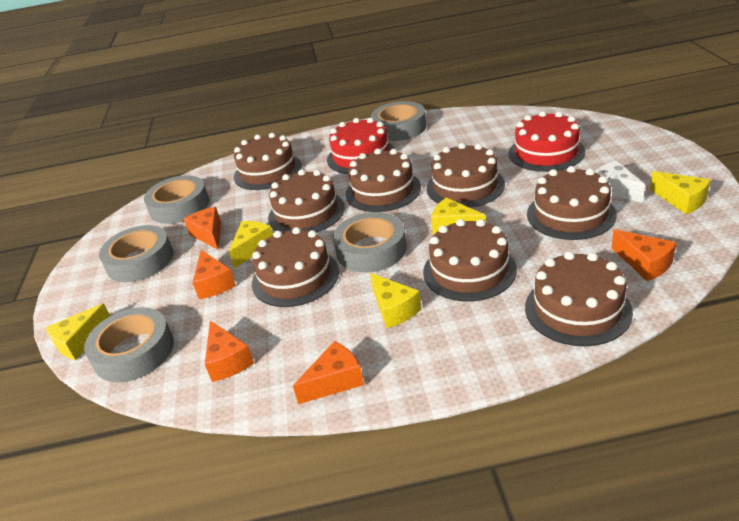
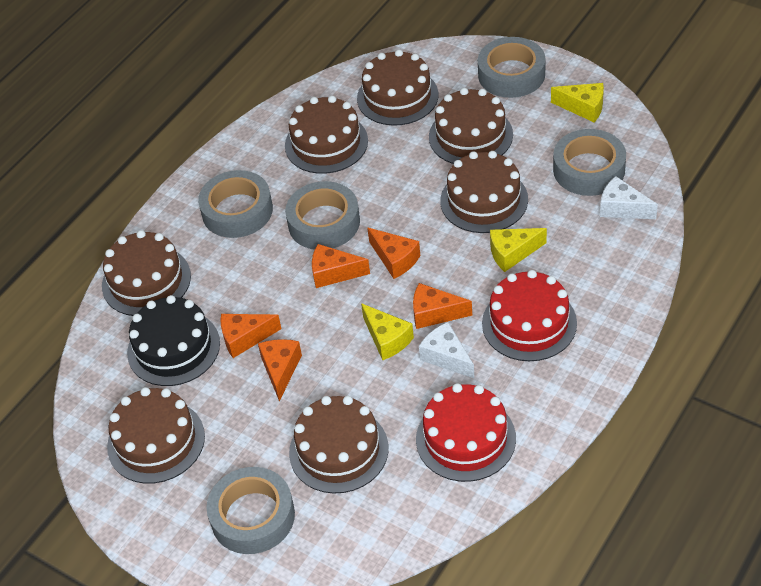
black cake: 0 -> 1
brown cake: 8 -> 7
white cheese: 1 -> 2
yellow cheese: 5 -> 3

